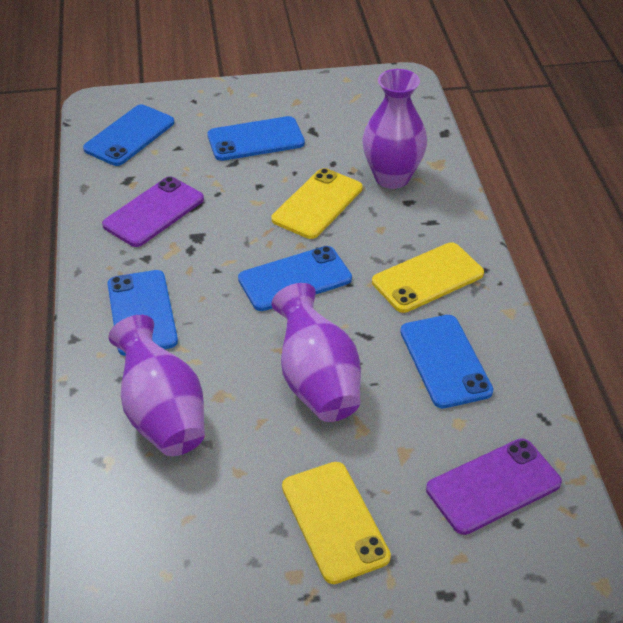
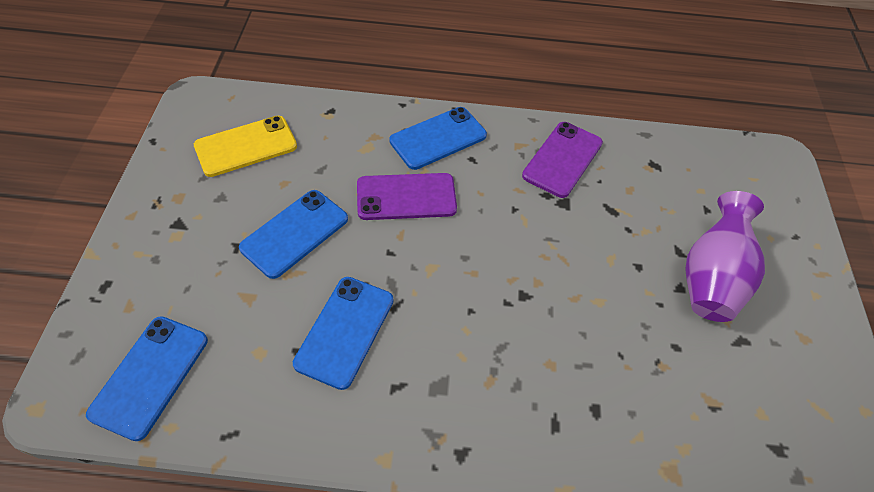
blue phone: 5 -> 4
purple vase: 3 -> 1
yellow phone: 3 -> 1

